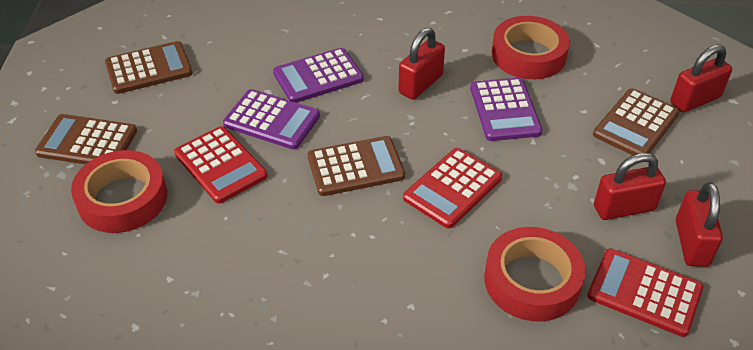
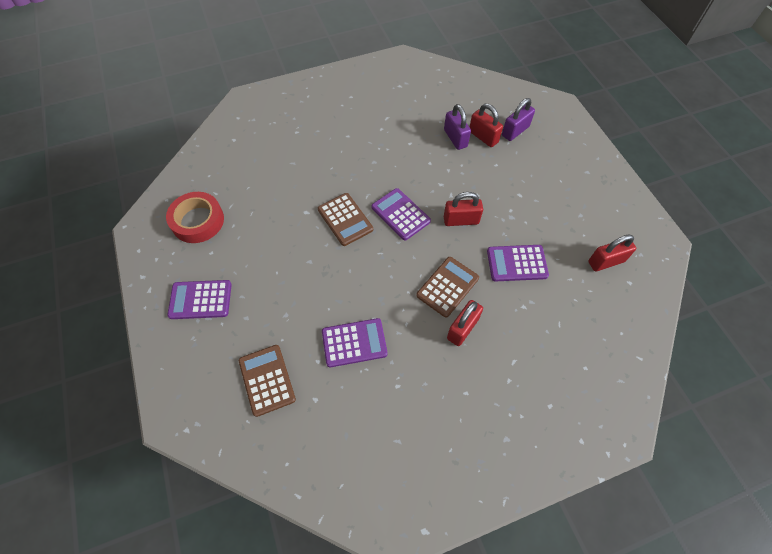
brown calculator: 4 -> 3
purple calculator: 3 -> 4
purple padlock: 0 -> 2
red calculator: 3 -> 0
red tape: 3 -> 1

